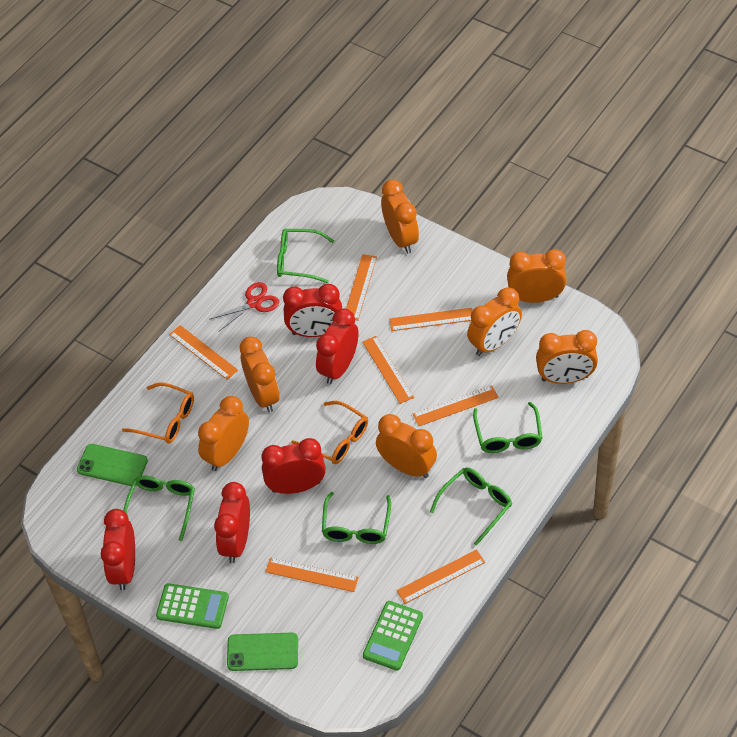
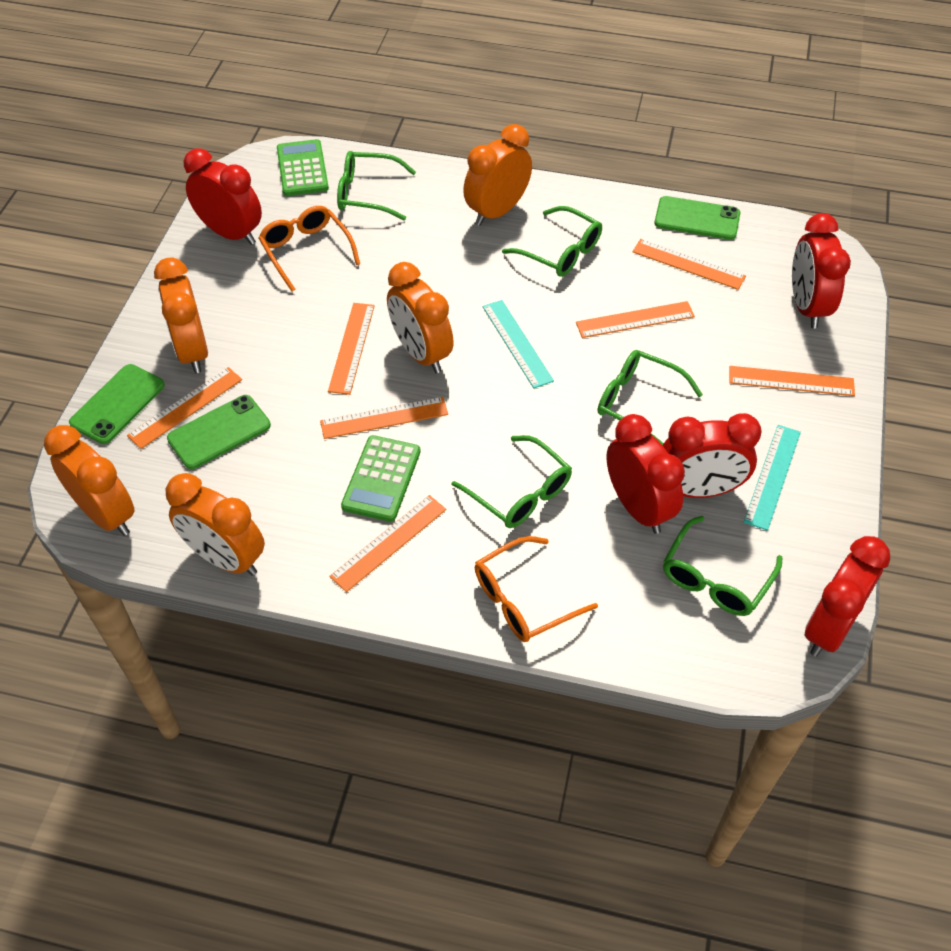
green phone: 2 -> 3
orange clock: 7 -> 5
red scissors: 1 -> 0
turquoise ruler: 0 -> 2

